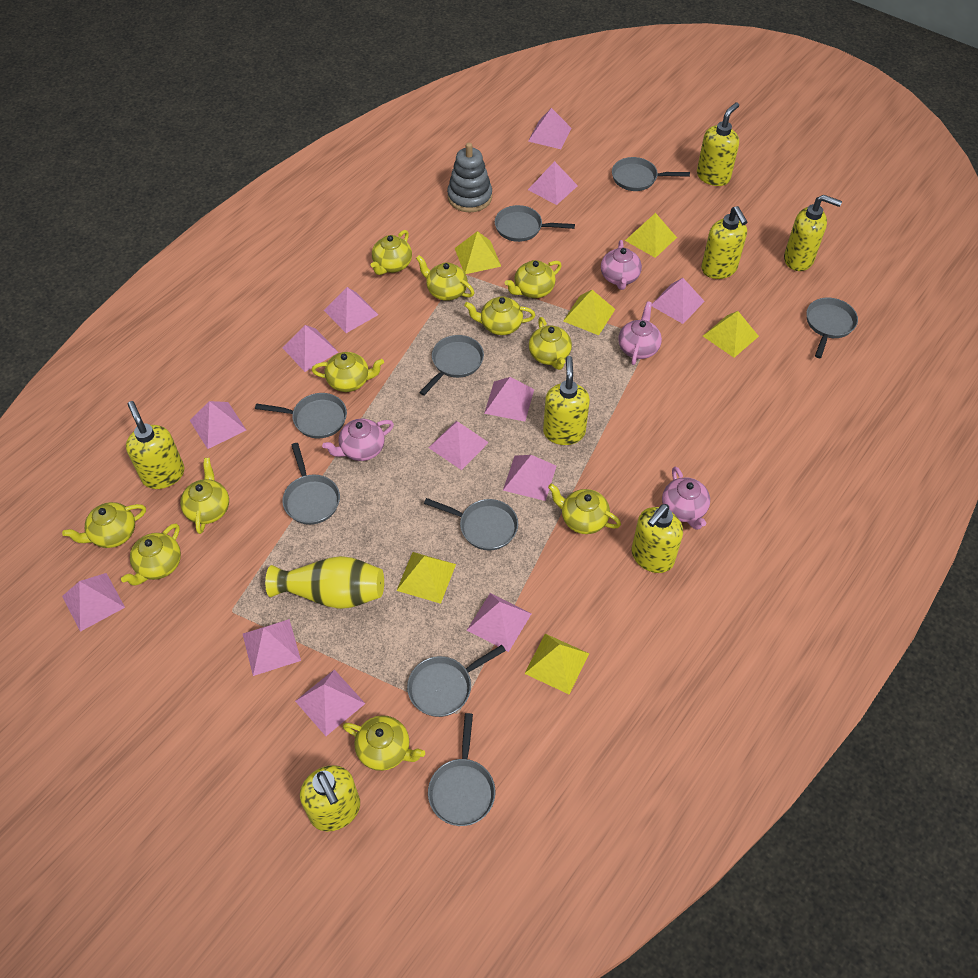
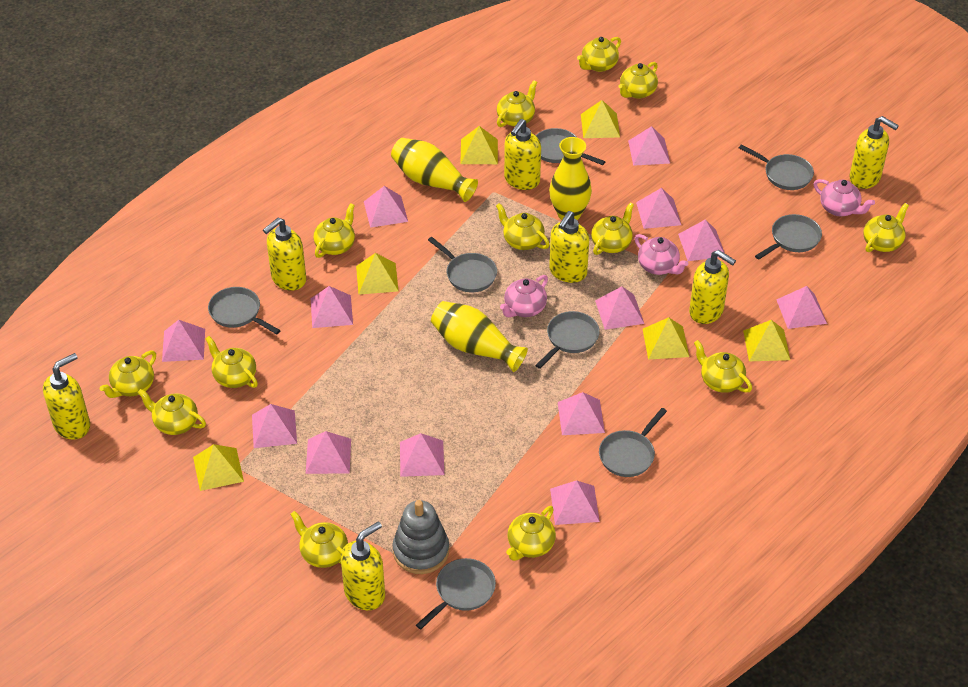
grey pan: 9 -> 8
pink teapot: 4 -> 3
yellow teapot: 11 -> 13
yellow vase: 1 -> 3

